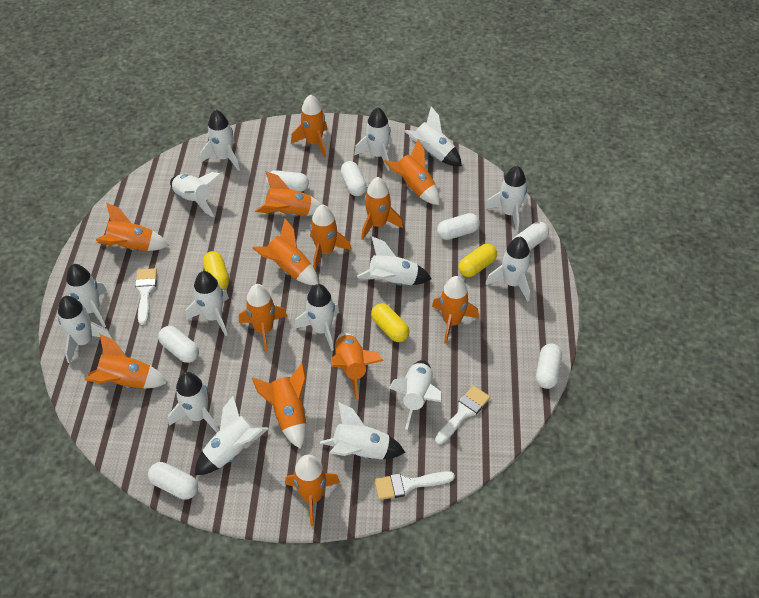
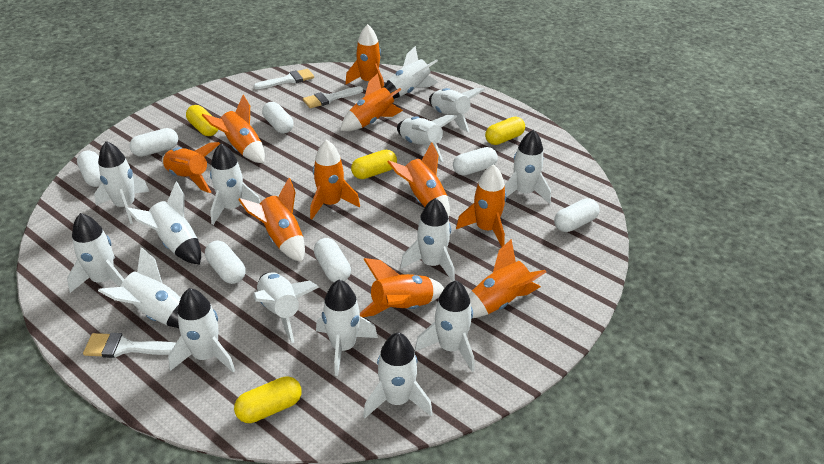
orange rocket: 13 -> 10
yellow capsule: 3 -> 4

